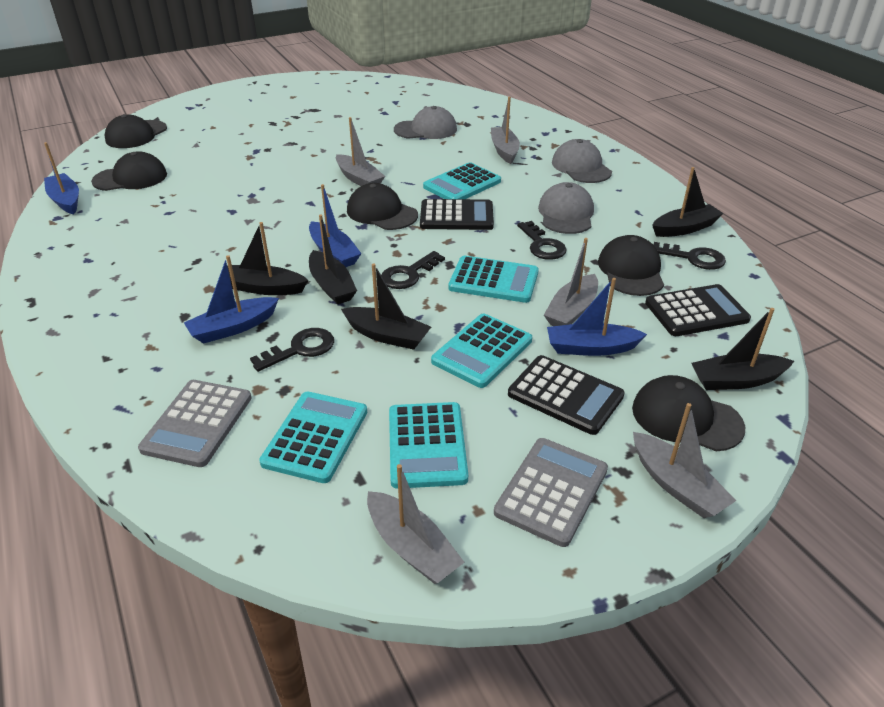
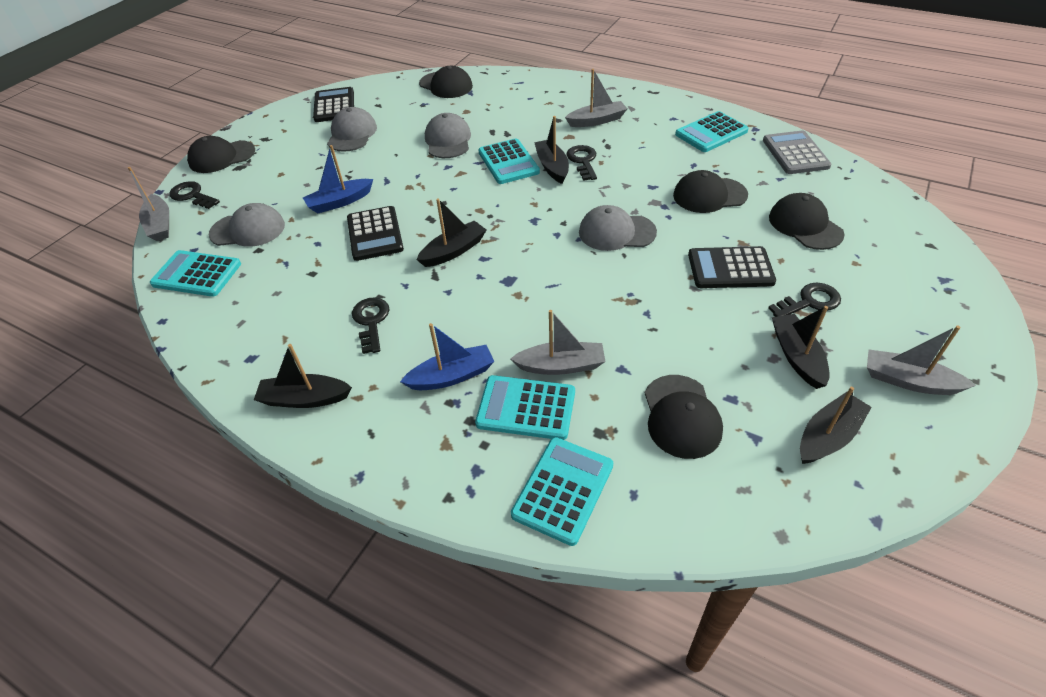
blue boat: 4 -> 2
grey boat: 5 -> 4
grey calculator: 2 -> 1
grey cap: 3 -> 4

